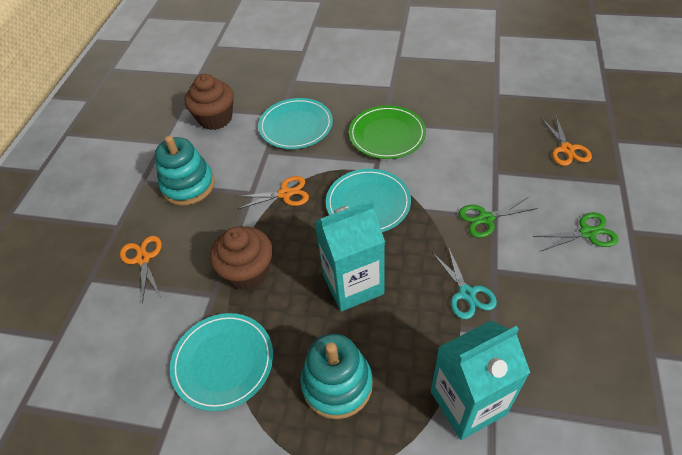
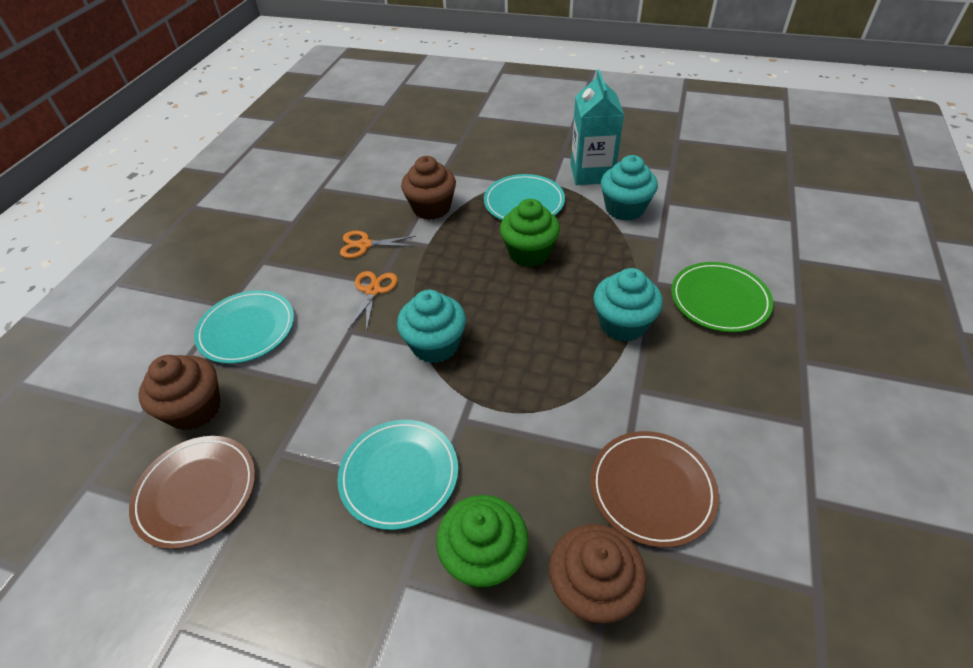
brown cupcake: 2 -> 3
brown plate: 0 -> 2
green cupcake: 0 -> 2
green scissors: 2 -> 0
orange scissors: 3 -> 2
turquoise carton: 2 -> 1
turquoise cupcake: 0 -> 3
turquoise scissors: 1 -> 0
turquoise stacking toy: 2 -> 0

